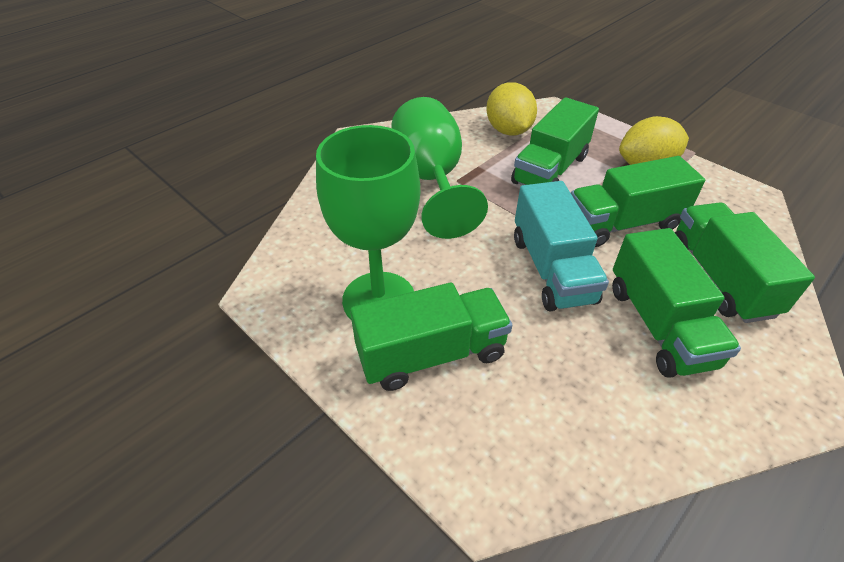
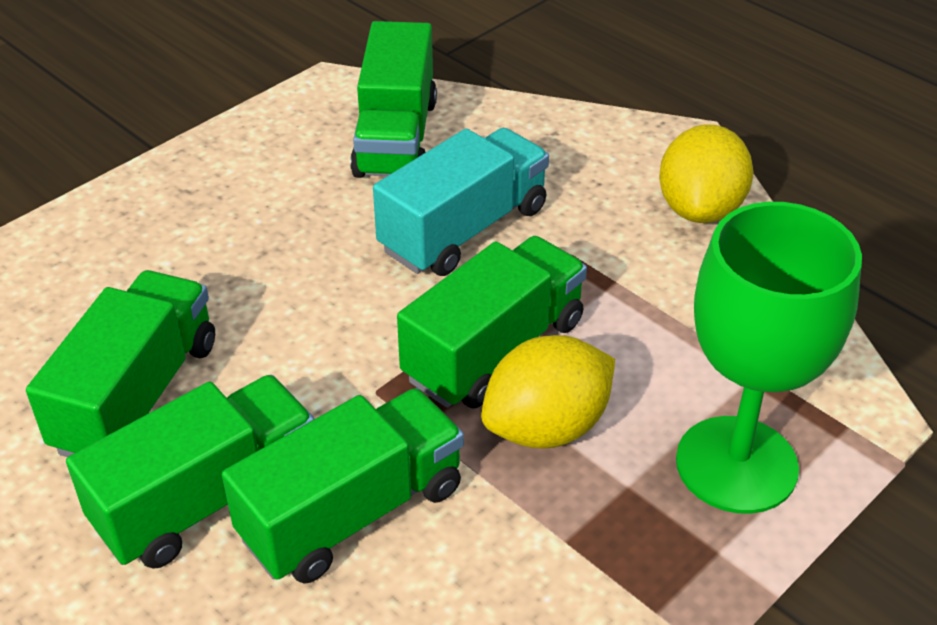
green goblet: 2 -> 1

